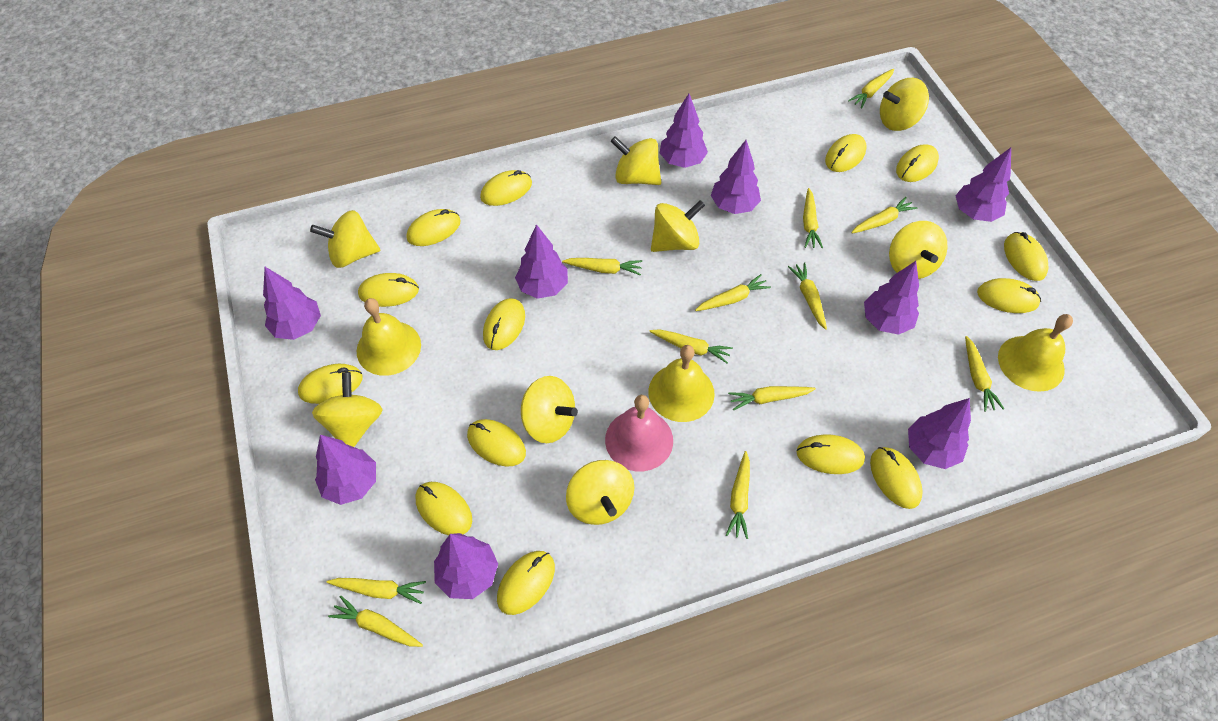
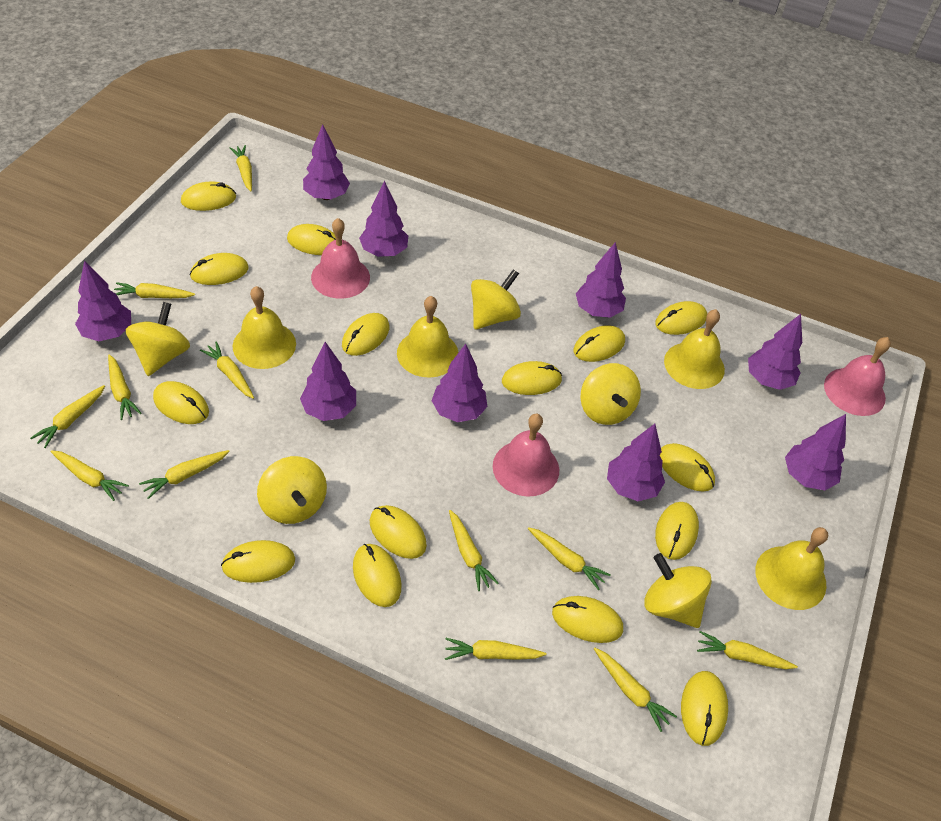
pink bell: 1 -> 3
yellow bell: 3 -> 4
yellow mouse: 14 -> 15
yellow spinning top: 8 -> 5

